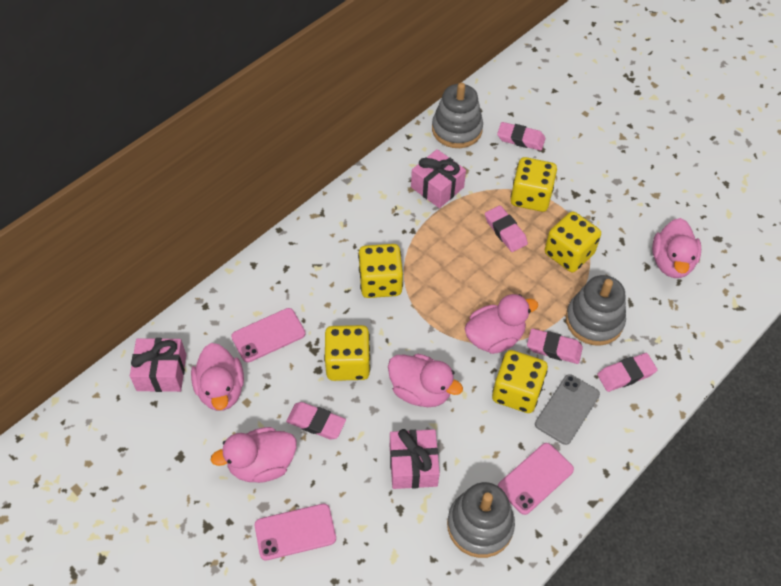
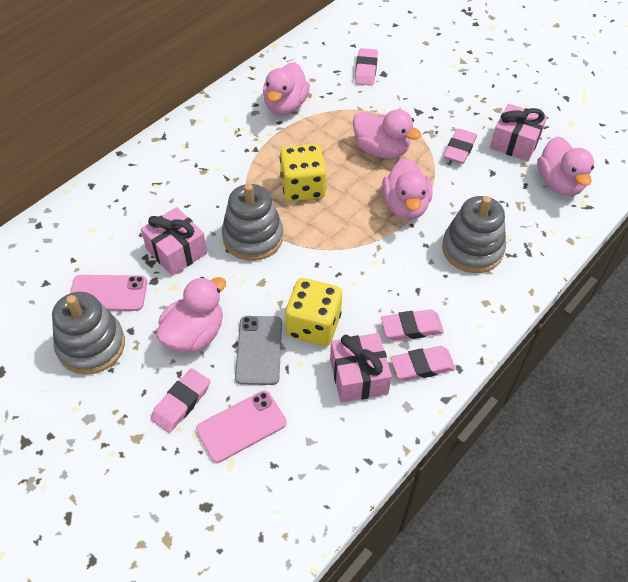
pink phone: 3 -> 2
yellow dice: 5 -> 2

